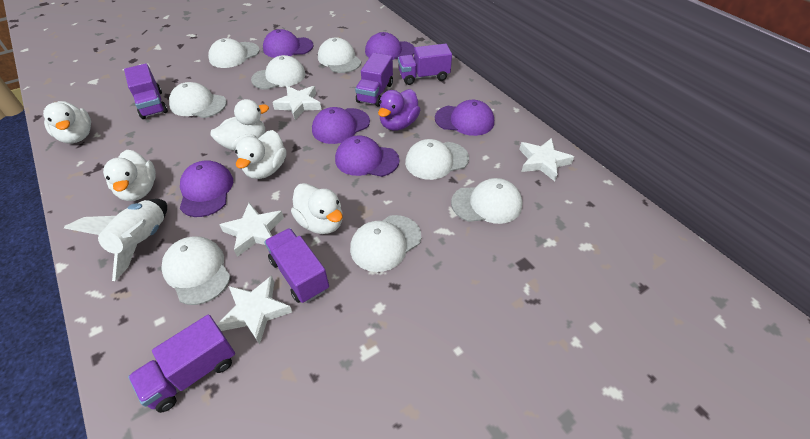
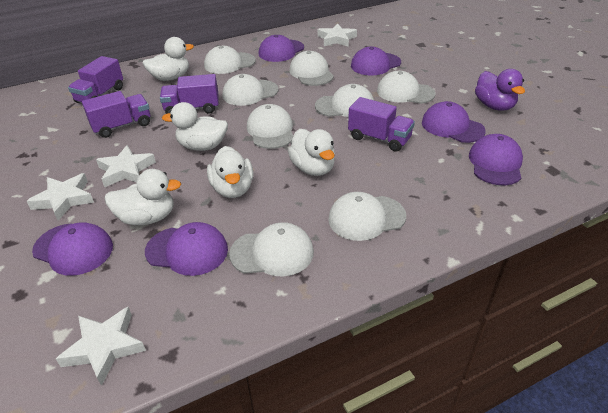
purple truck: 5 -> 4
white rocket: 1 -> 0

